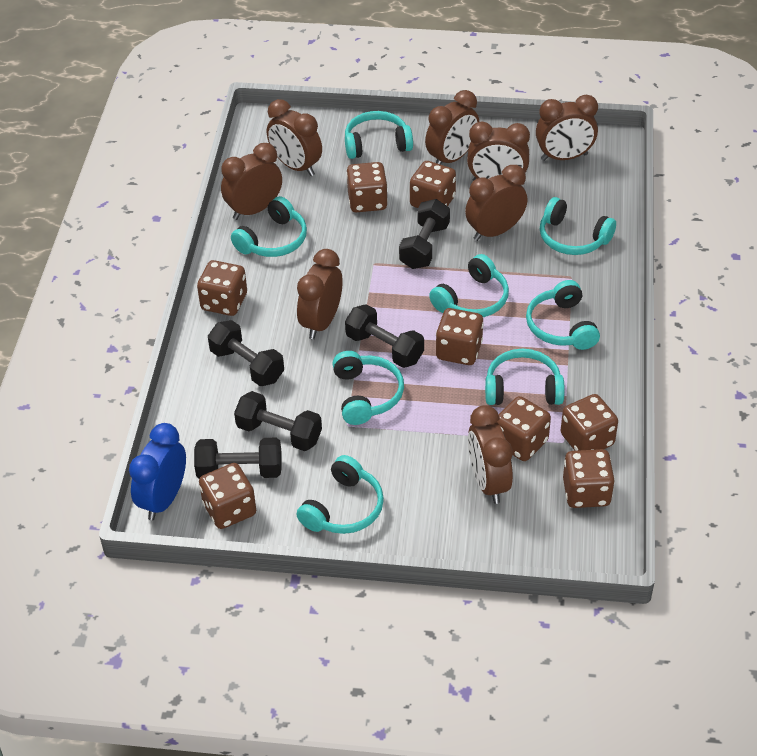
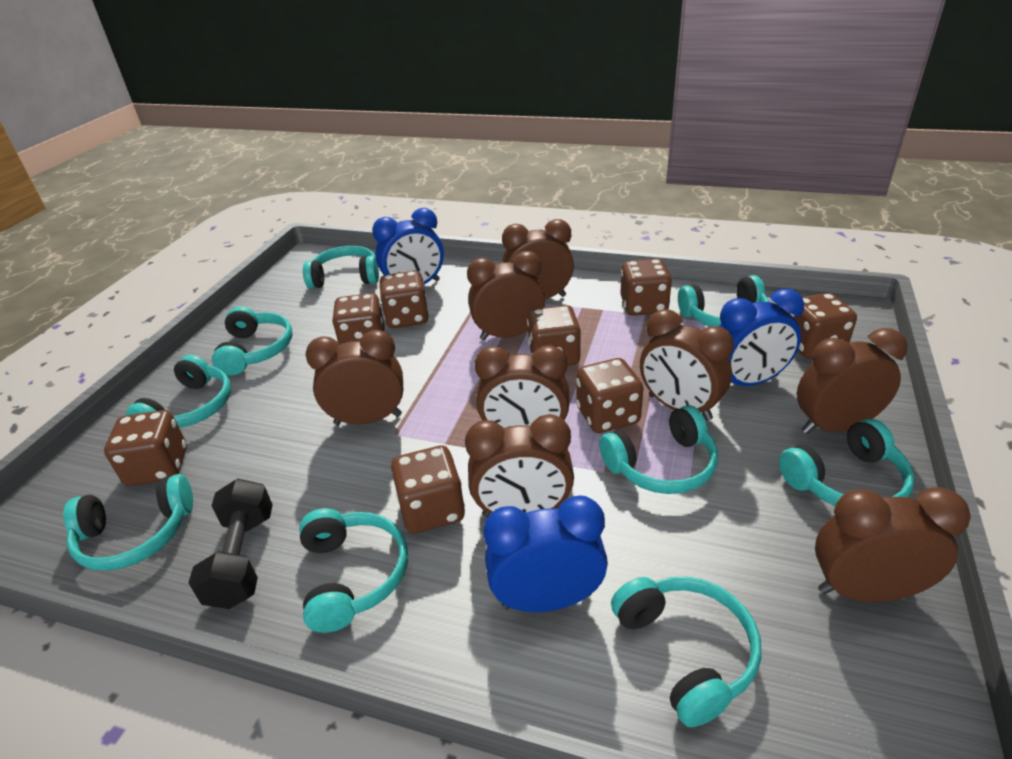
black dumbbell: 5 -> 1
blue clock: 1 -> 3
turquoise headphones: 8 -> 9

